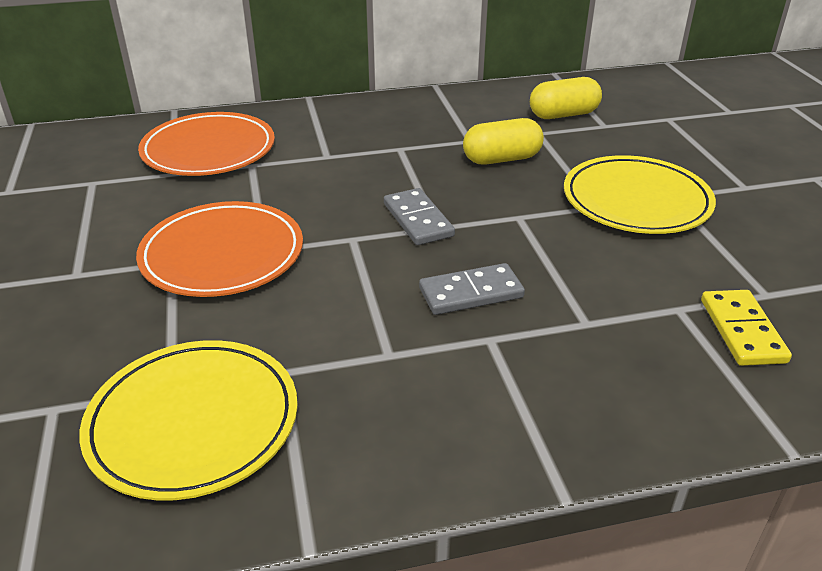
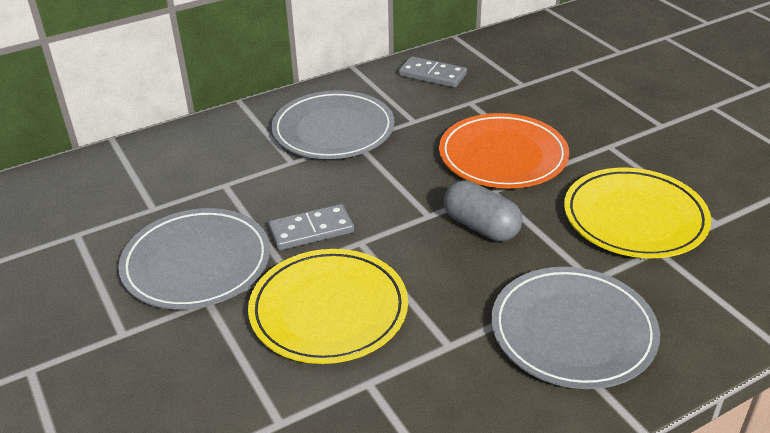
grey capsule: 0 -> 1
grey plate: 0 -> 3
orange plate: 2 -> 1
yellow capsule: 2 -> 0
yellow domino: 1 -> 0

